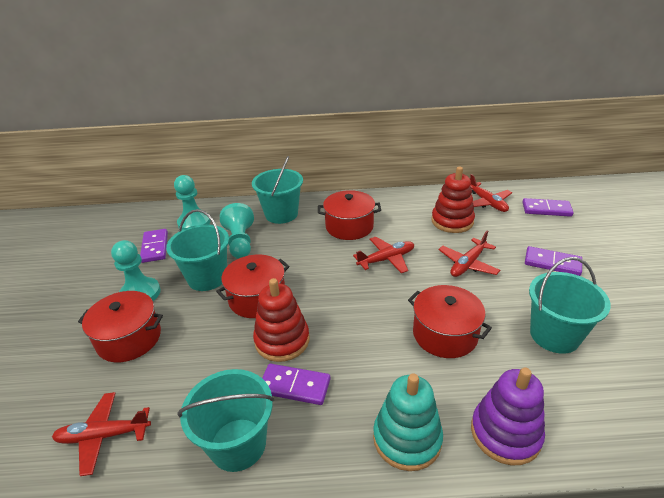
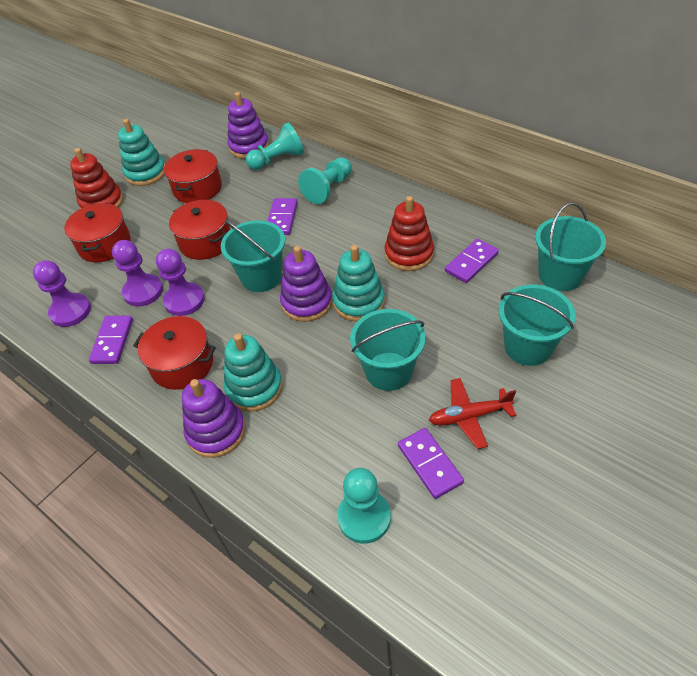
purple pawn: 0 -> 3
purple stacking toy: 1 -> 3
red plane: 4 -> 1
turquoise stacking toy: 1 -> 3

